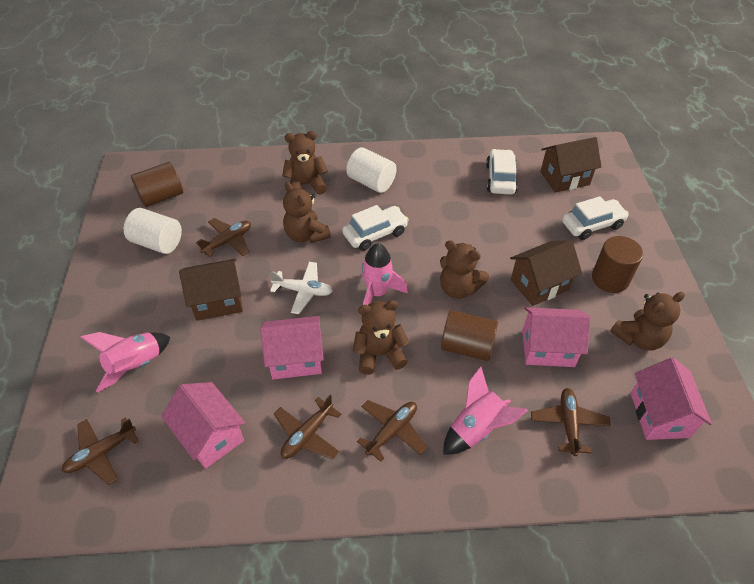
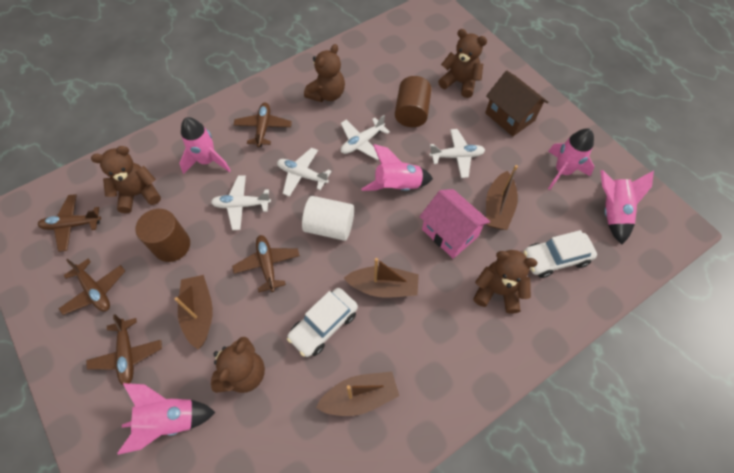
brown boat: 0 -> 4
brown cylinder: 3 -> 2
brown house: 3 -> 1
pink house: 4 -> 1
pink rocket: 3 -> 5
white car: 3 -> 2
white cylinder: 2 -> 1
white plane: 1 -> 4

